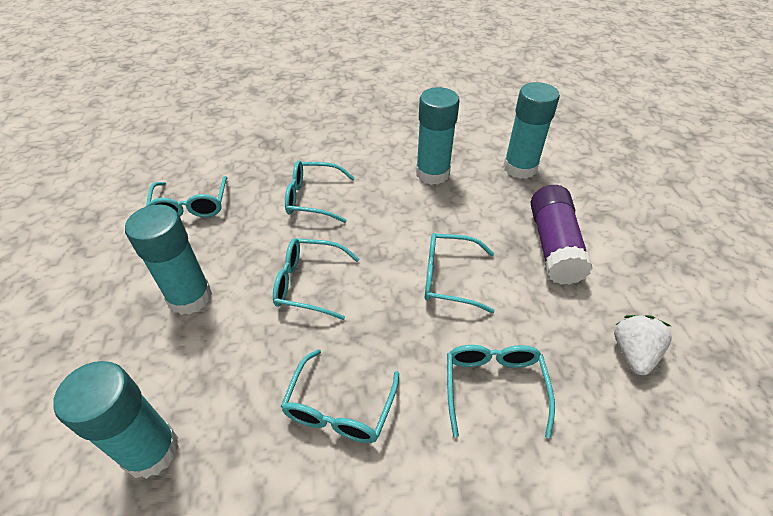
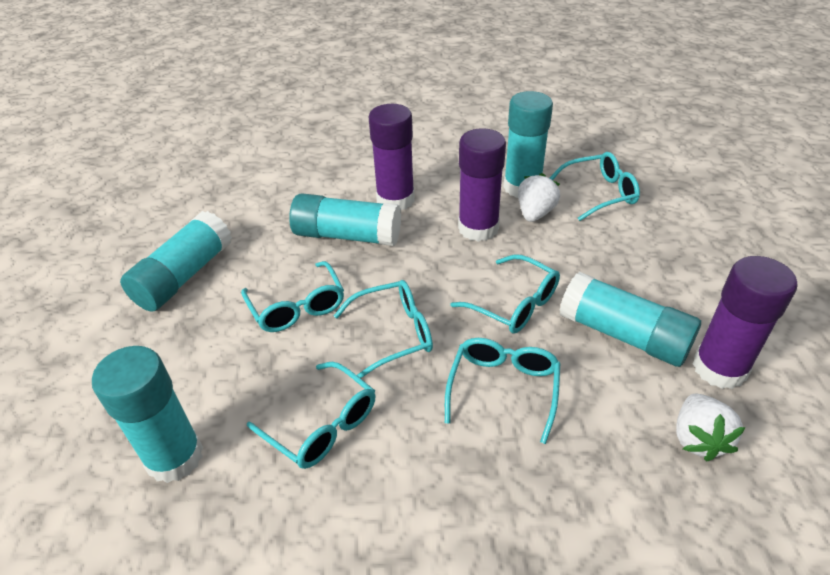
purple glue stick: 1 -> 3
turquoise glue stick: 4 -> 5
white strawberry: 1 -> 2

